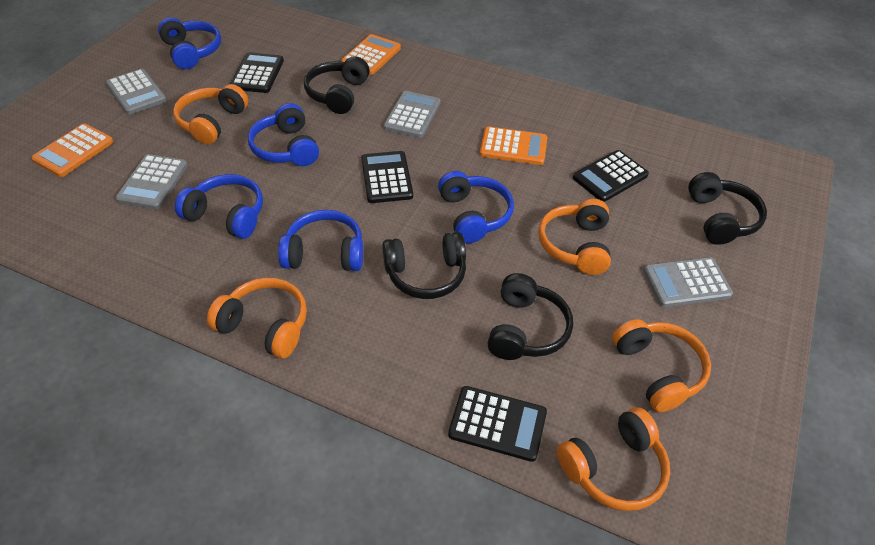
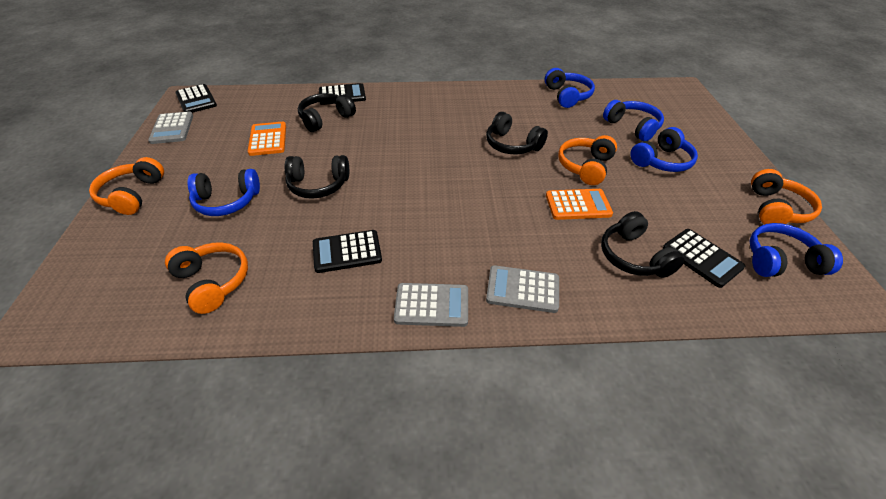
grey calculator: 4 -> 3
orange calculator: 3 -> 2
orange headphones: 5 -> 4

